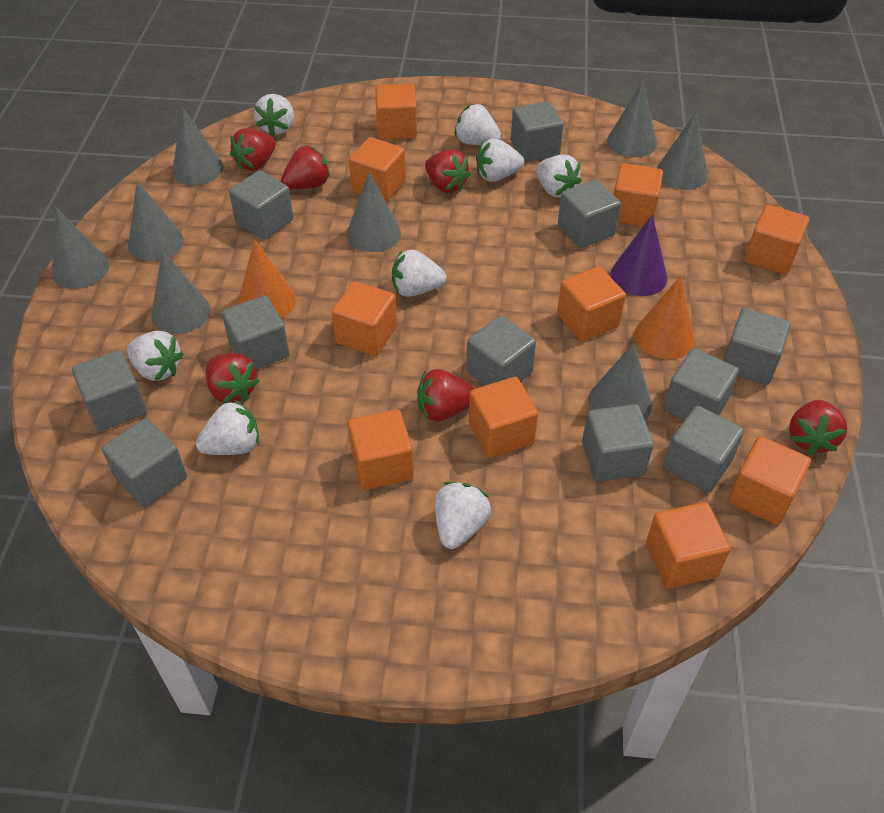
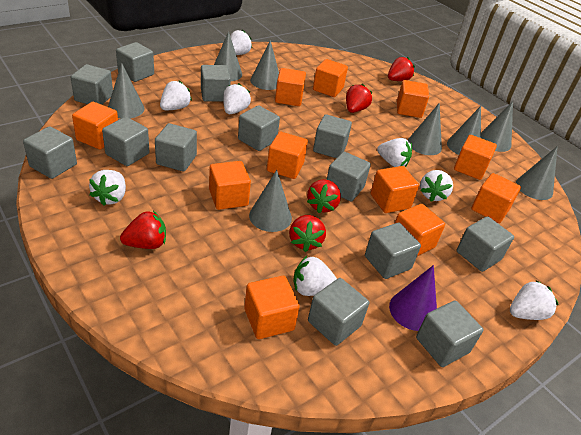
grey cube: 11 -> 13
orange cone: 2 -> 0
orange cube: 10 -> 11
red strawberry: 6 -> 5

